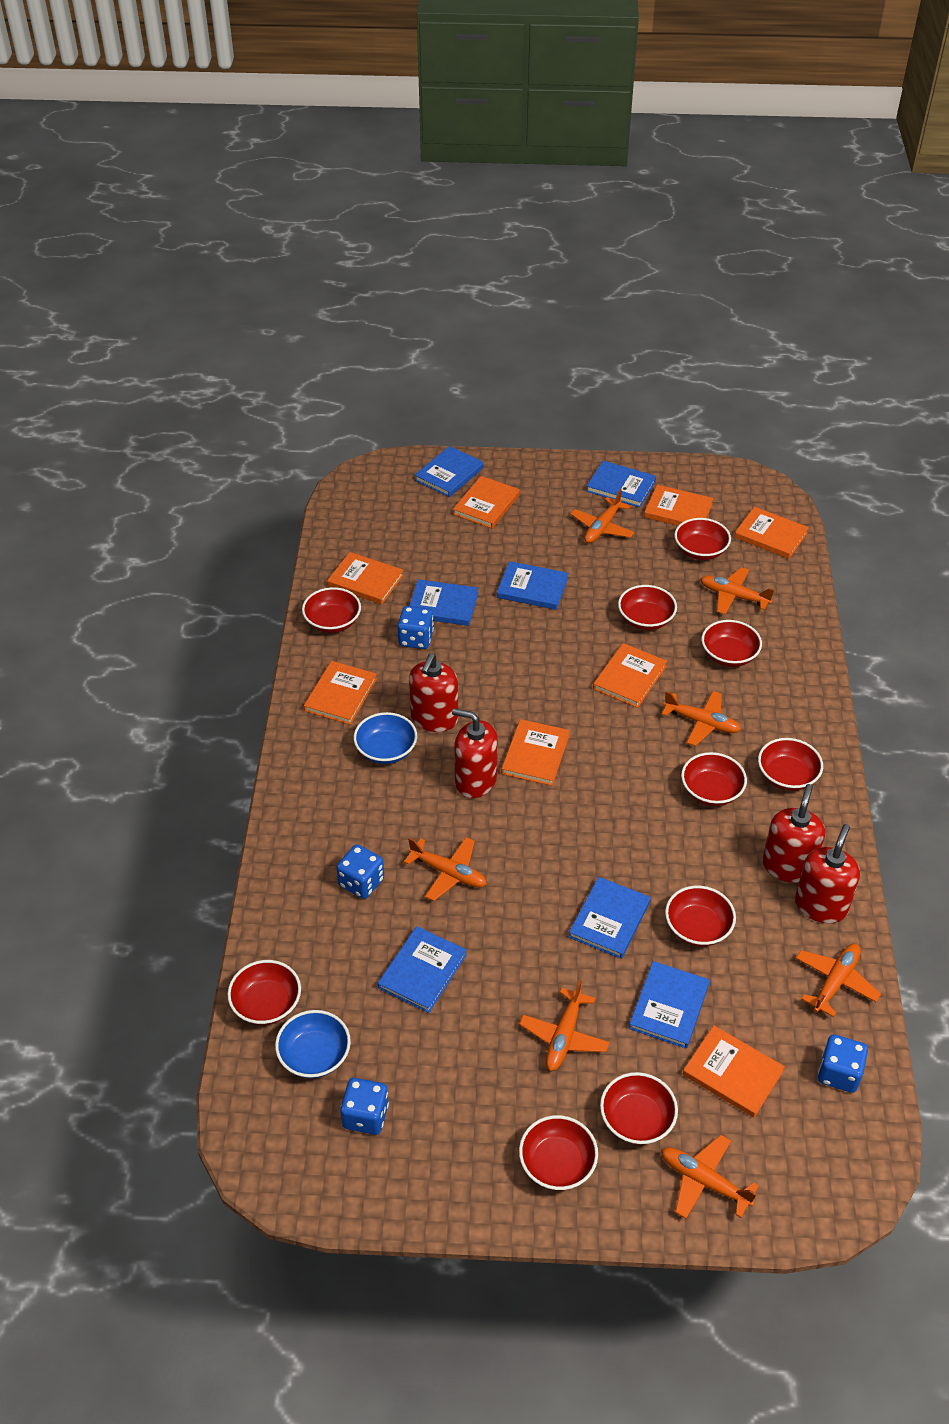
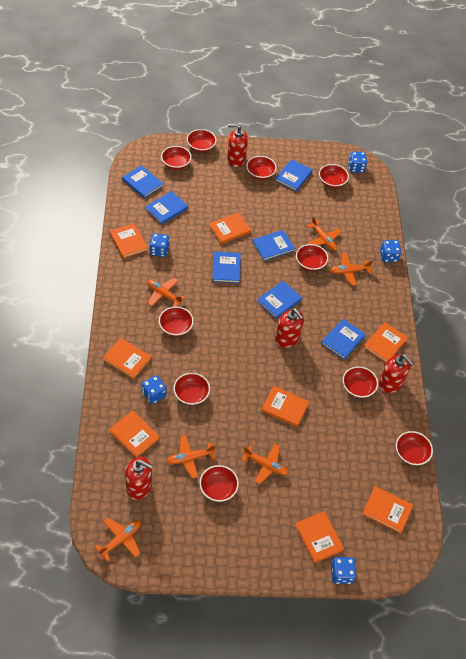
blue bowl: 2 -> 0
blue dice: 4 -> 5
orange plane: 7 -> 6

